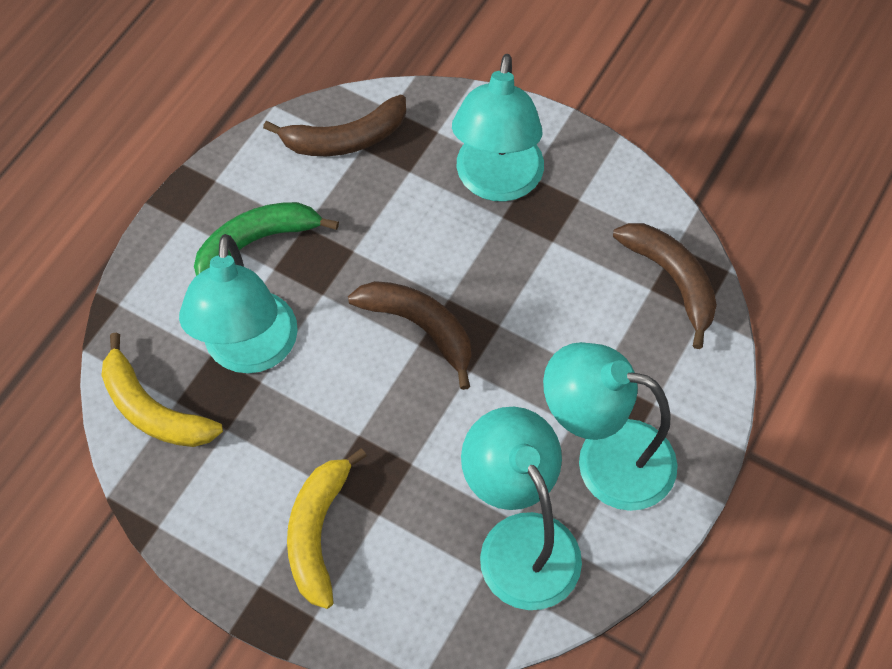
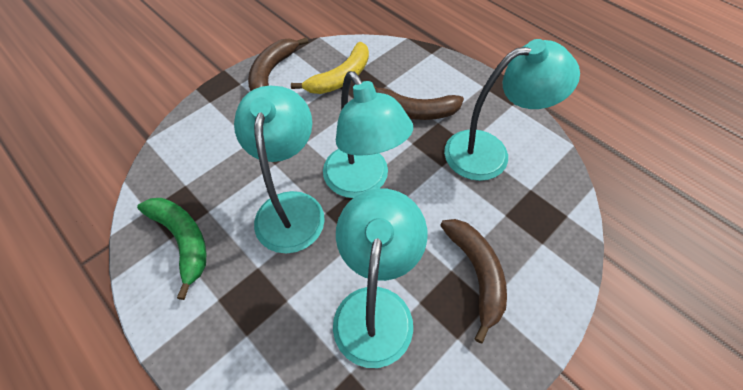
yellow banana: 2 -> 1

